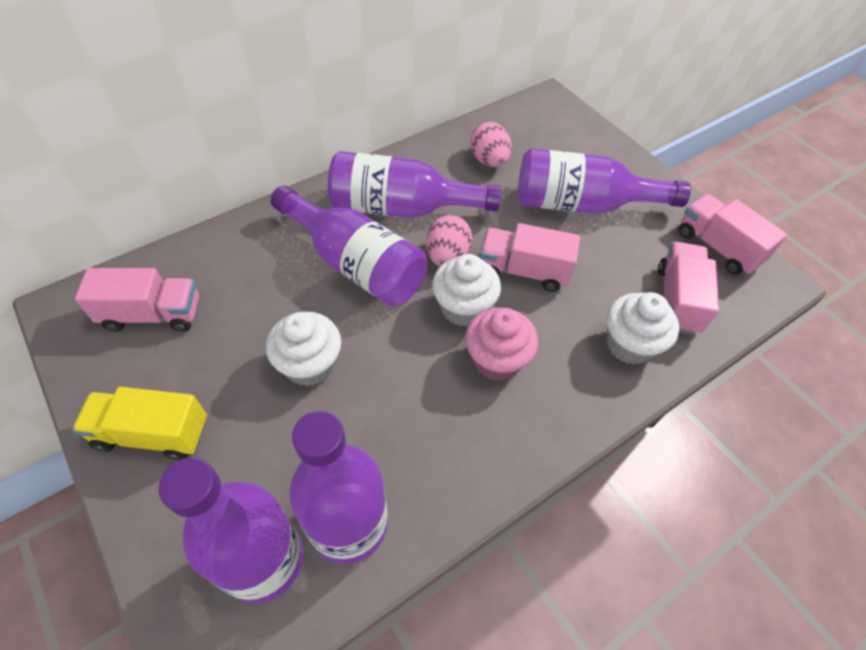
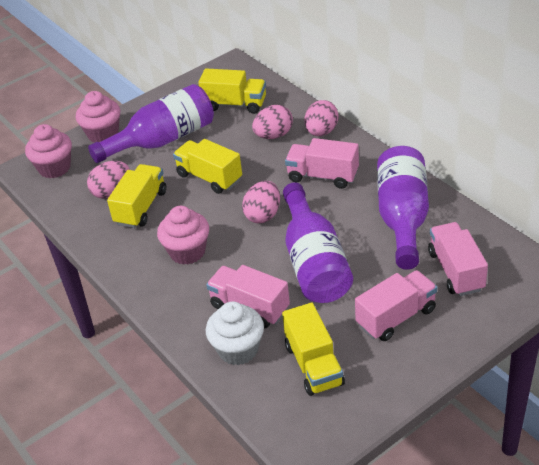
pink cupcake: 1 -> 3
pink egg: 2 -> 4
purple bottle: 5 -> 3
white cupcake: 3 -> 1
yellow truck: 1 -> 4

